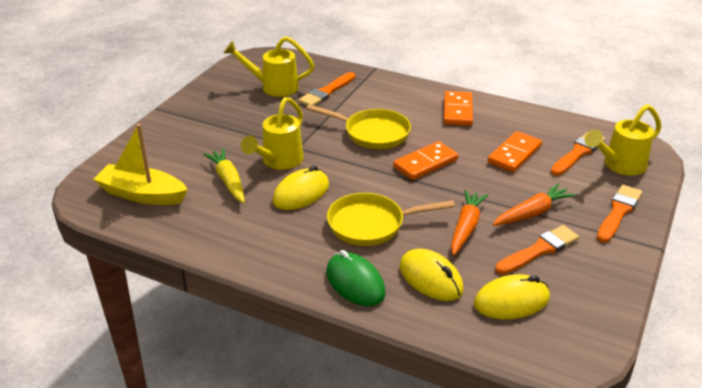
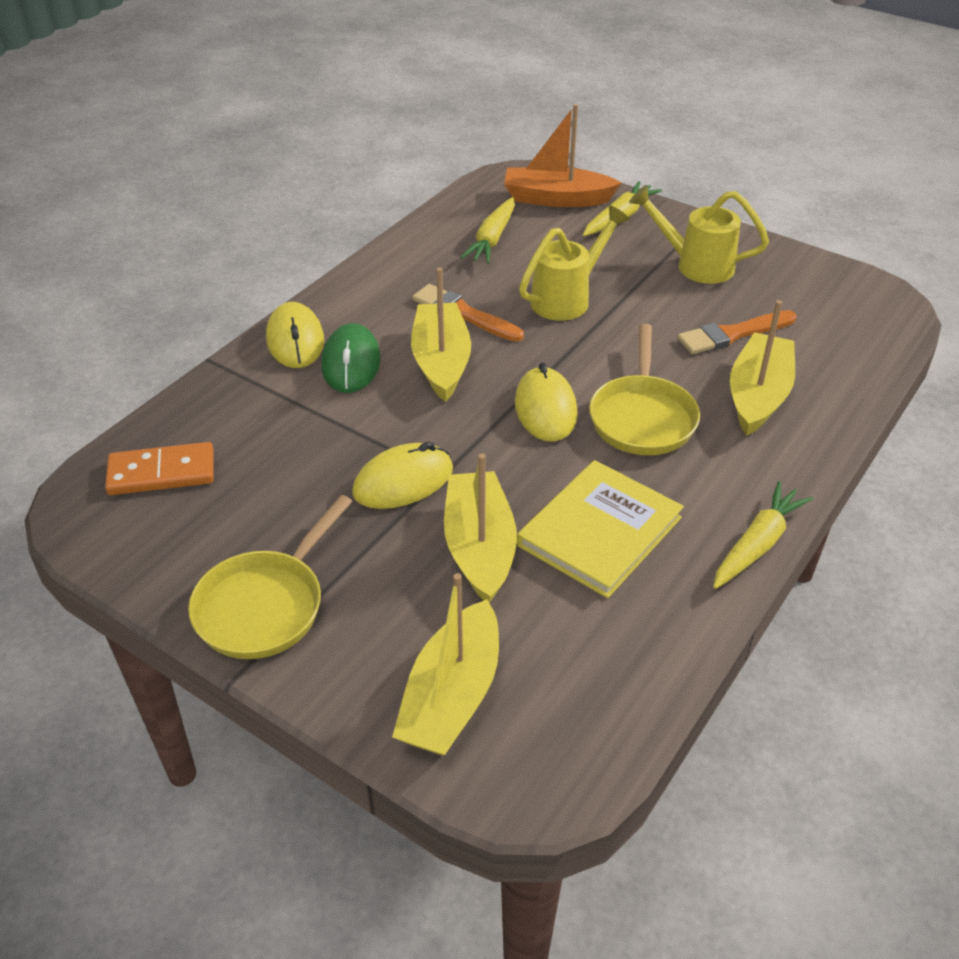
orange boat: 0 -> 1
orange brush: 4 -> 2
orange carrot: 2 -> 0
orange domino: 3 -> 1
yellow boat: 1 -> 4
yellow book: 0 -> 1
yellow carrot: 1 -> 3
yellow watering can: 3 -> 2

